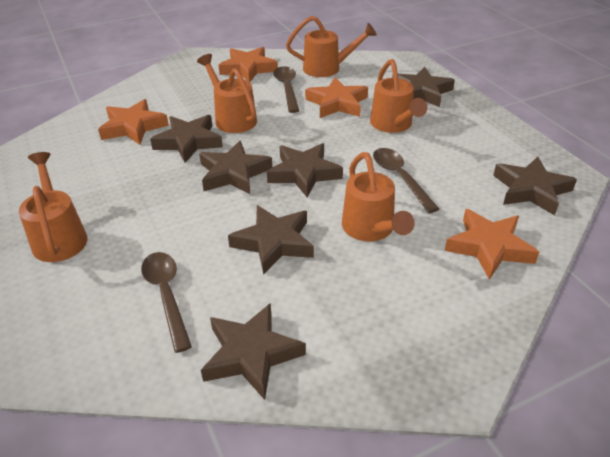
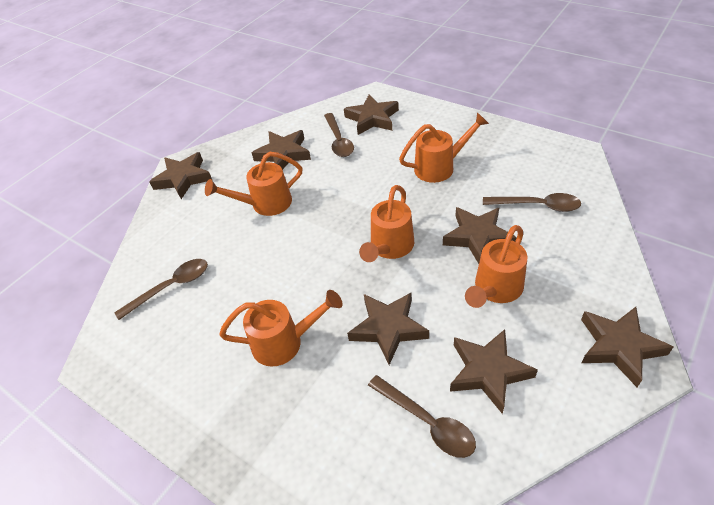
brown spoon: 3 -> 4
orange star: 4 -> 0

